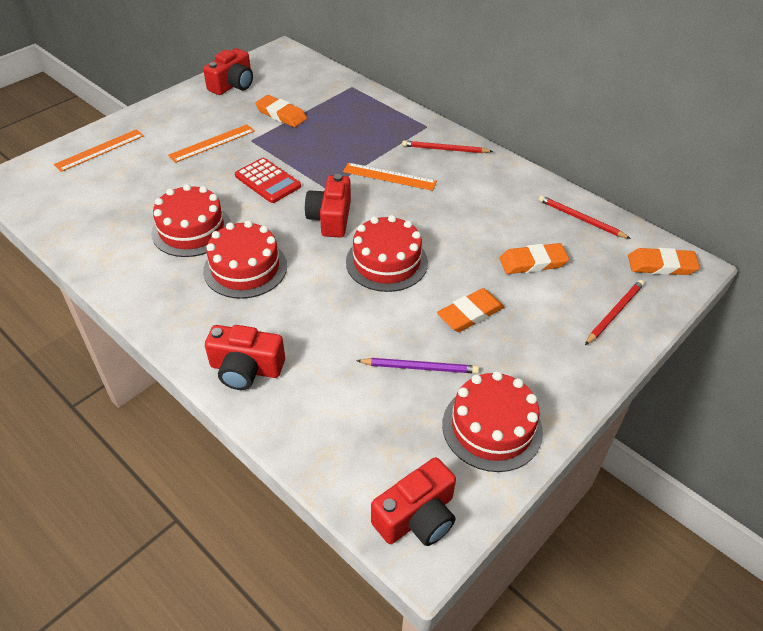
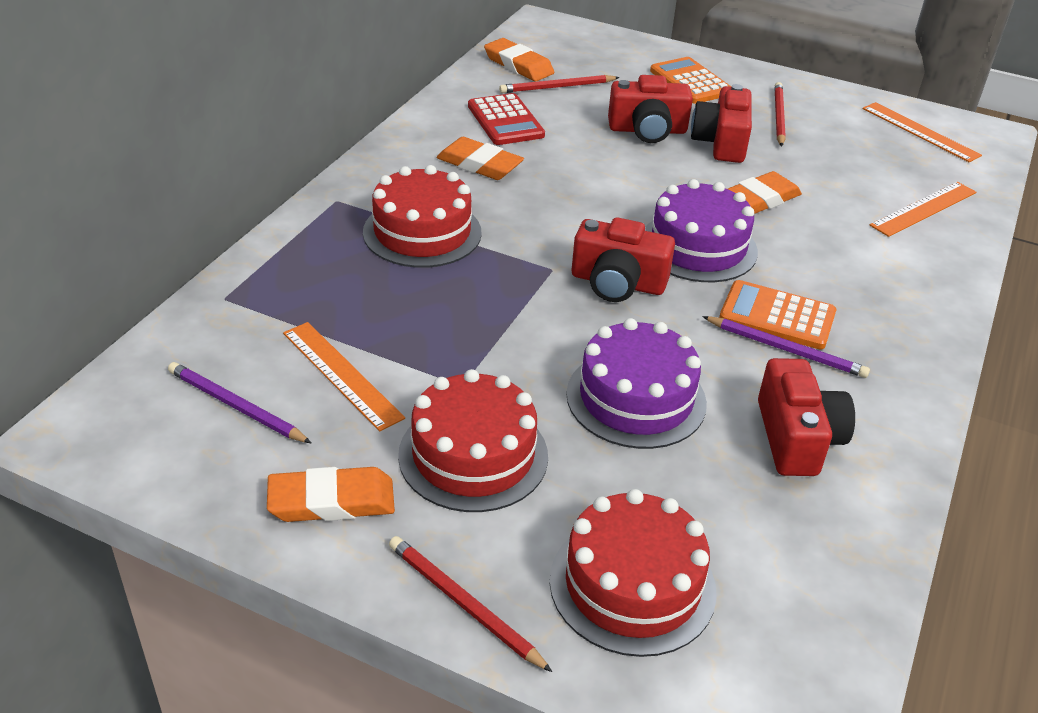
orange calculator: 0 -> 2
purple cake: 0 -> 2
purple pencil: 1 -> 2
red cake: 4 -> 3

